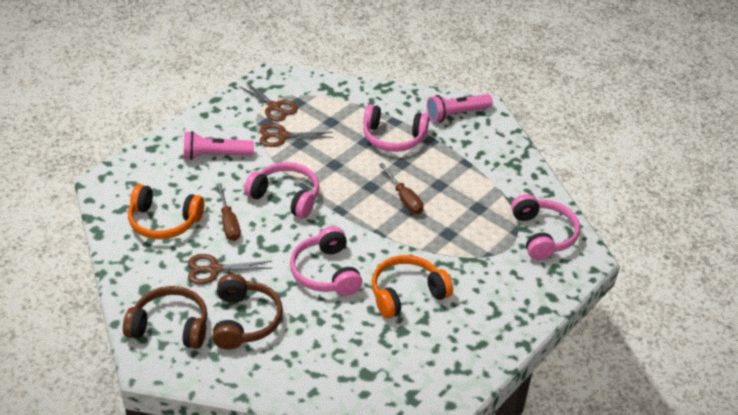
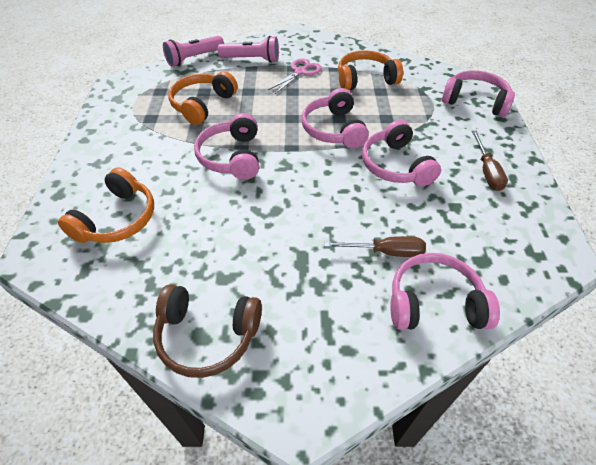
brown headphones: 2 -> 1
brown scissors: 3 -> 0
orange headphones: 2 -> 3
pink headphones: 4 -> 5
pink scissors: 0 -> 1

